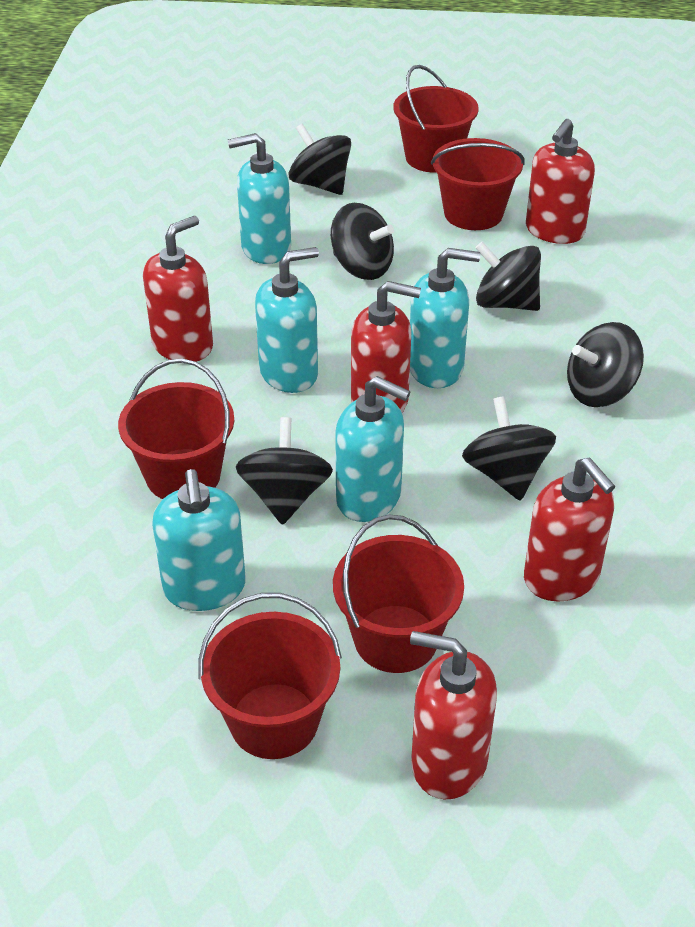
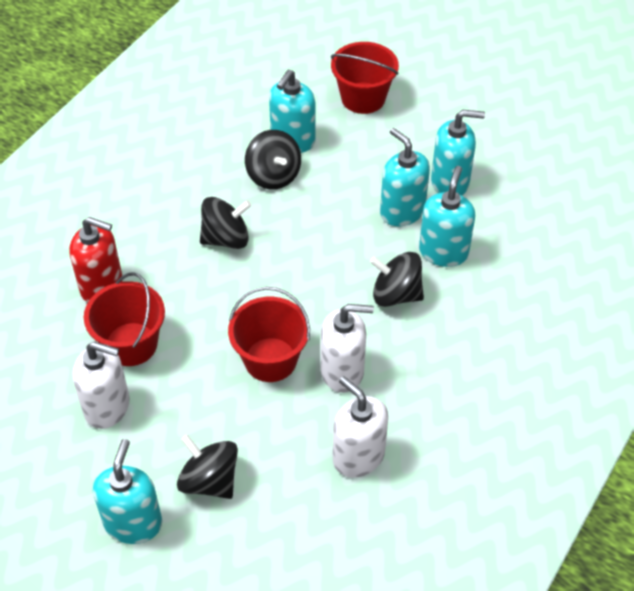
black spinning top: 6 -> 4
red bucket: 5 -> 3
red soap dispenser: 5 -> 1
white soap dispenser: 0 -> 3

